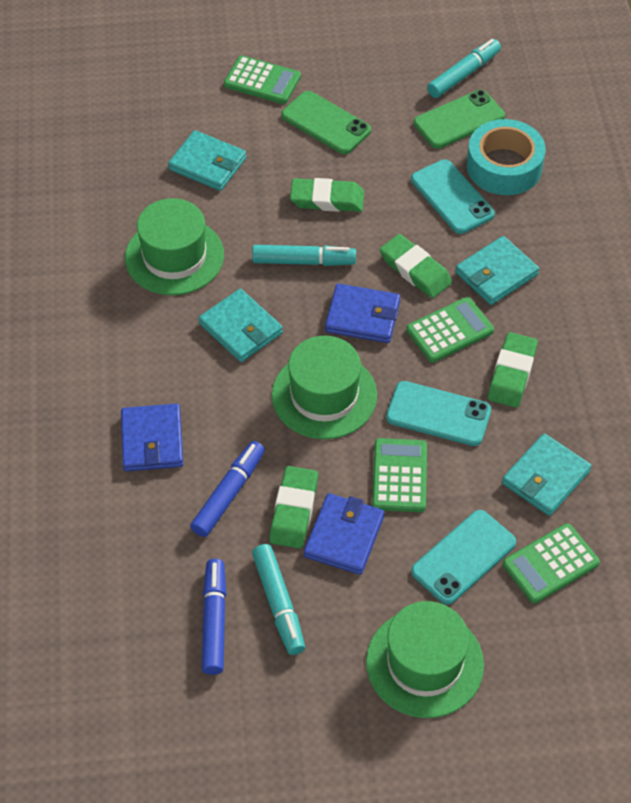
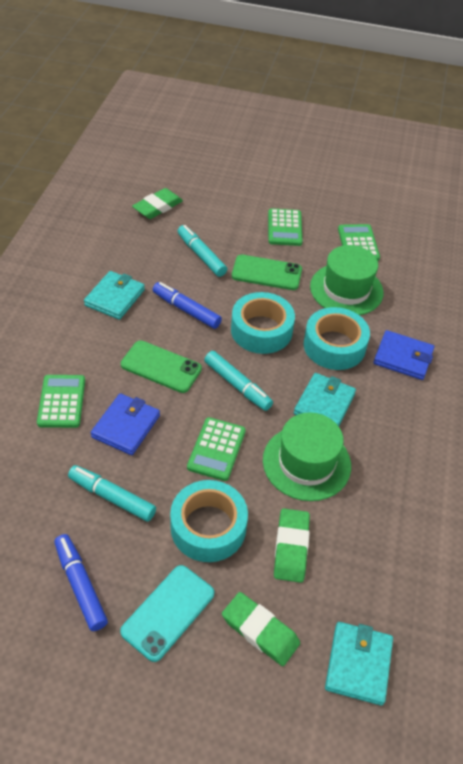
blue wallet: 3 -> 2
green eraser: 4 -> 3
green hat: 3 -> 2
turquoise phone: 3 -> 1
turquoise tape: 1 -> 3
turquoise wallet: 4 -> 3

